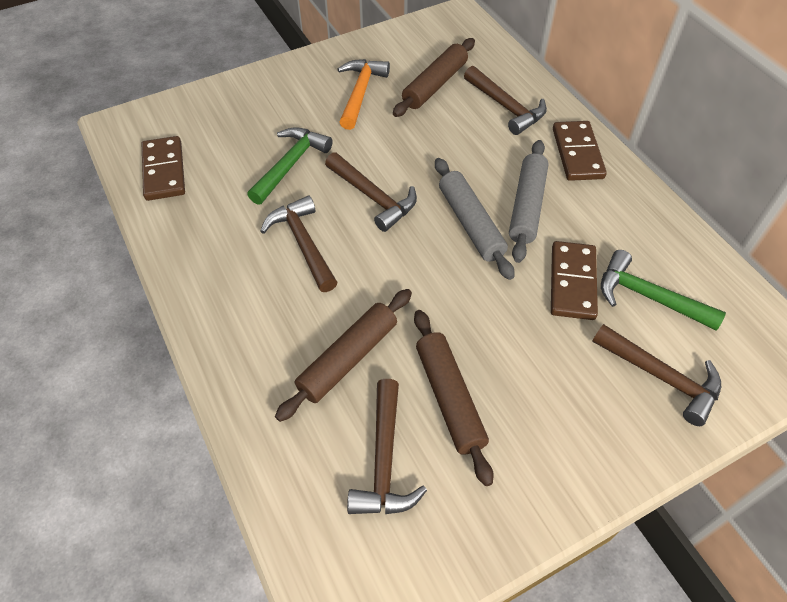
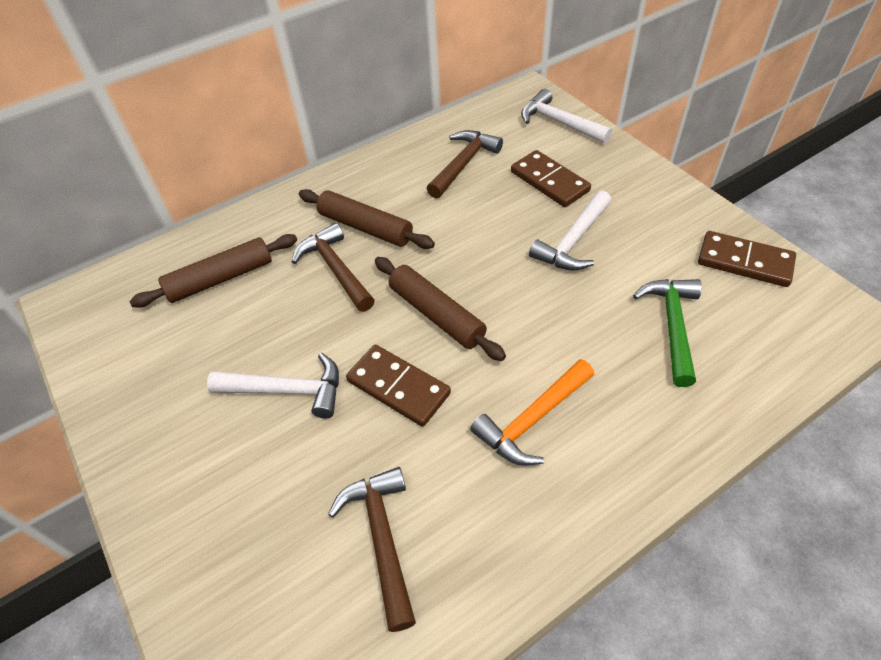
brown hammer: 5 -> 3
green hammer: 2 -> 1
grey rolling pin: 2 -> 0
white hammer: 0 -> 3

